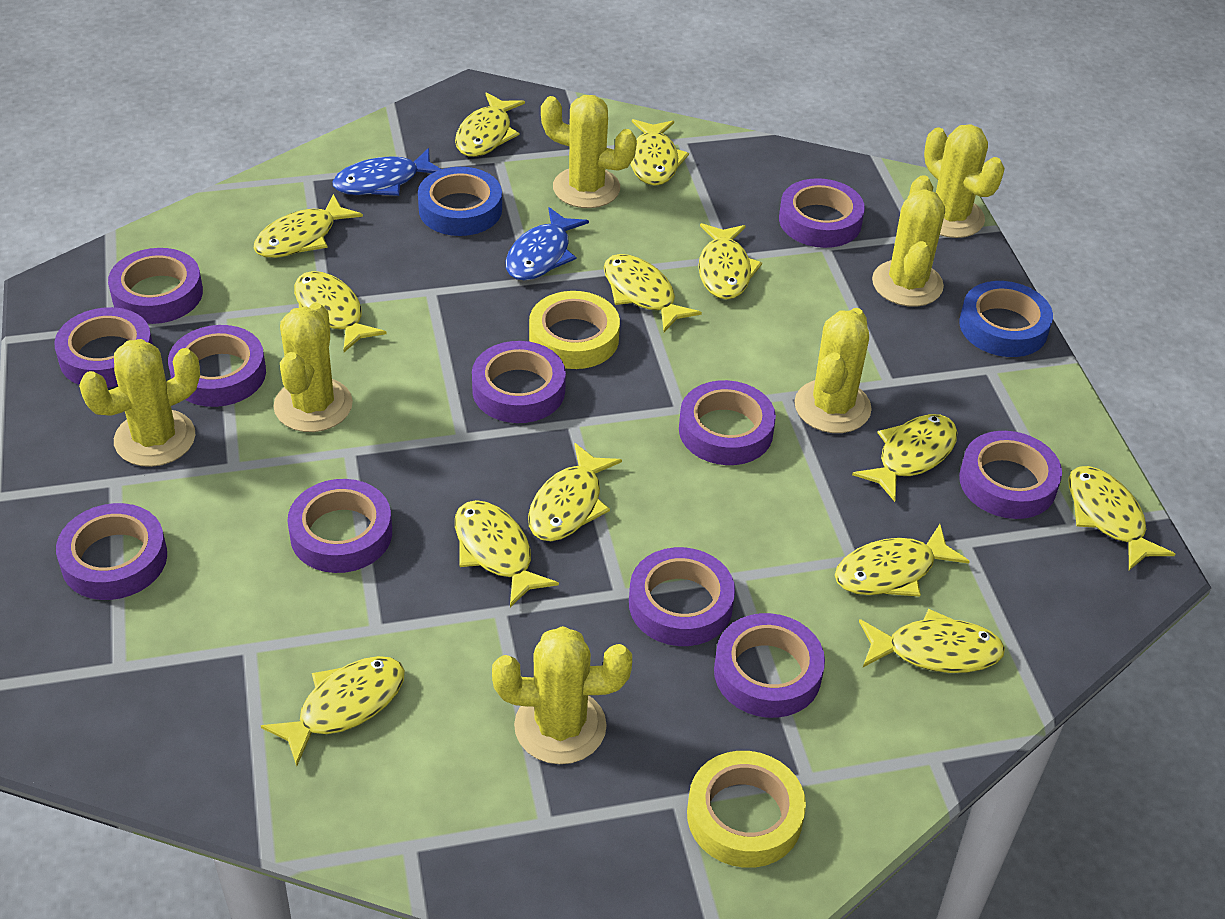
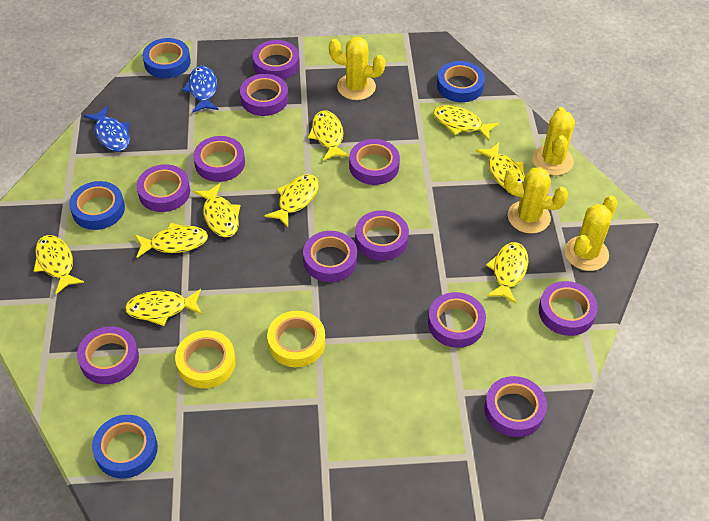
blue tape: 2 -> 4
yellow cactus: 7 -> 4
yellow fish: 13 -> 9

